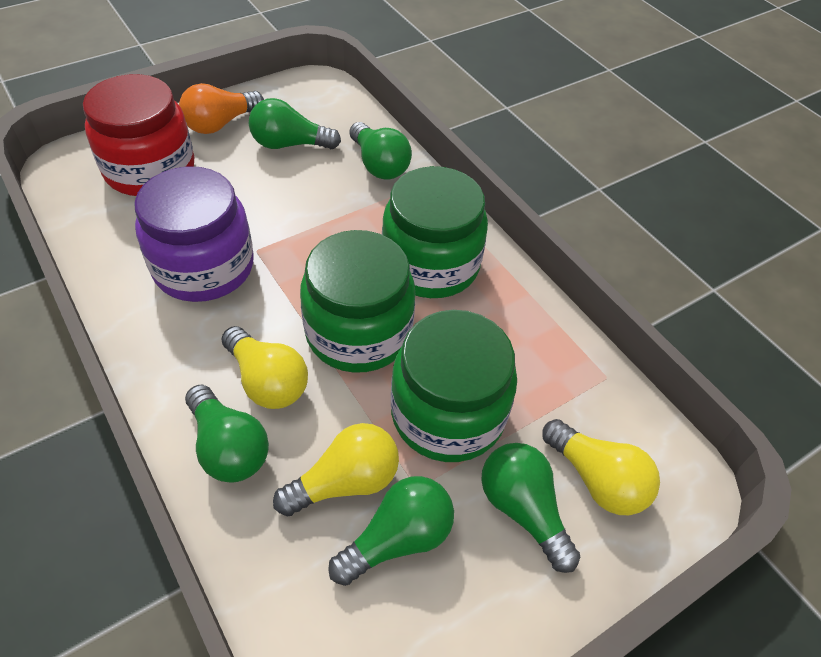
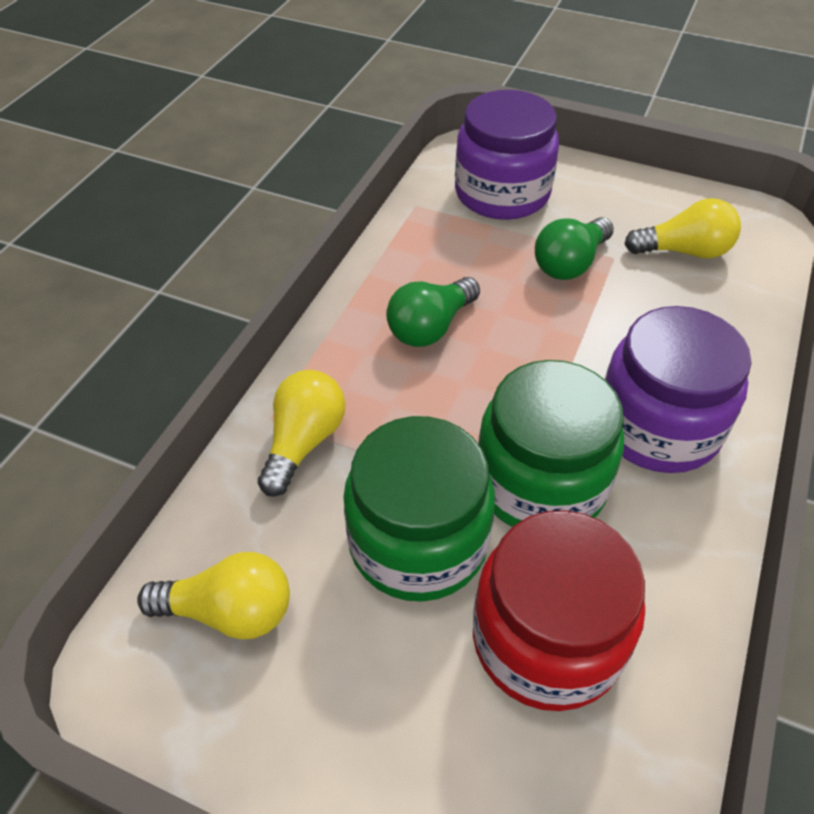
green jar: 3 -> 2
green light bulb: 5 -> 2
orange light bulb: 1 -> 0
purple jar: 1 -> 2

